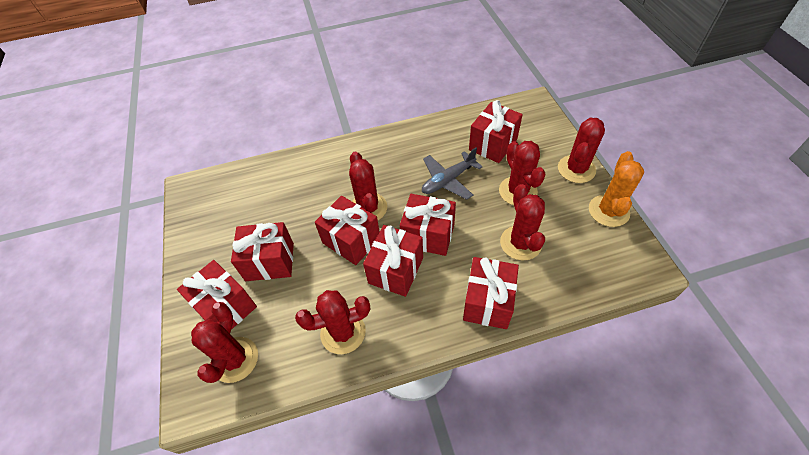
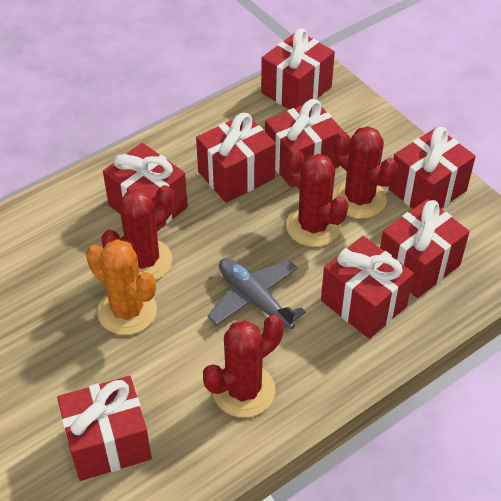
red cactus: 6 -> 4
red gift: 7 -> 8

